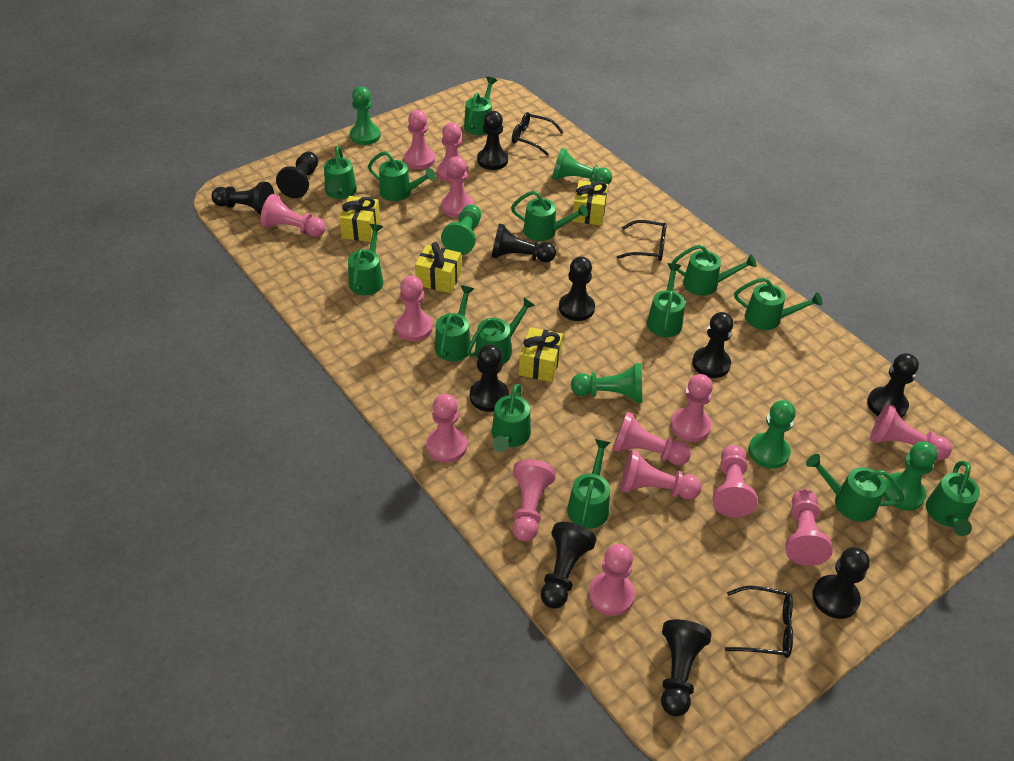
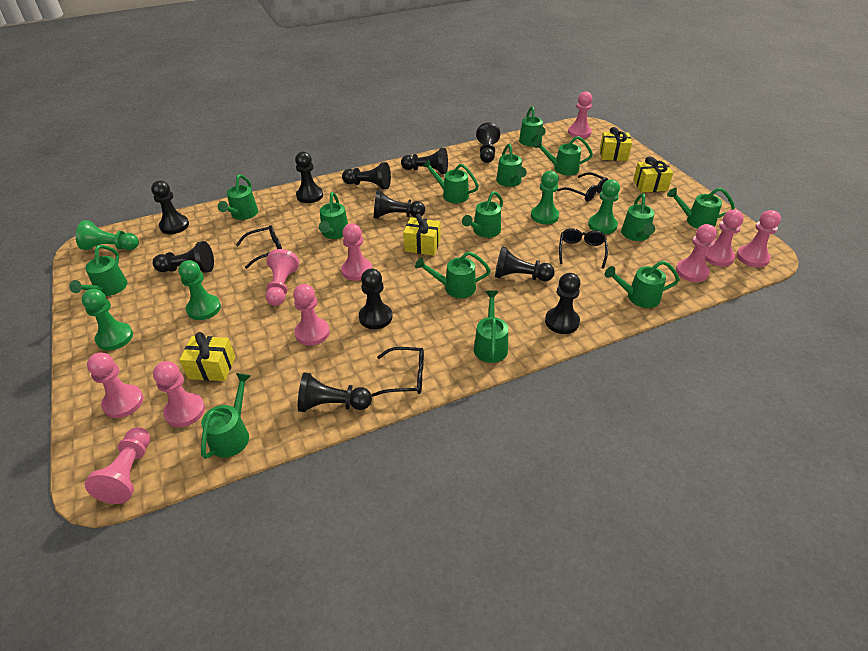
black glasses: 3 -> 4
green pawn: 6 -> 5
pink pawn: 14 -> 10

